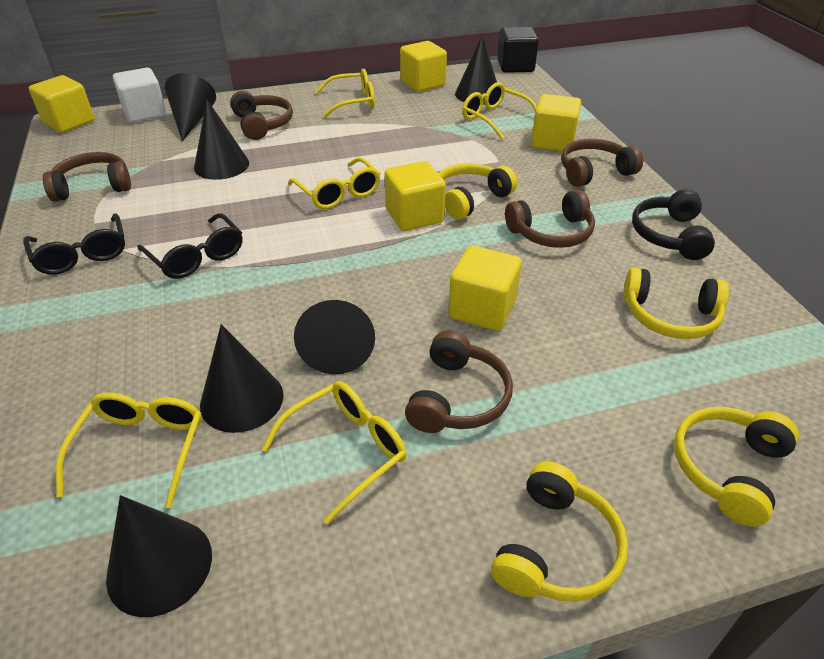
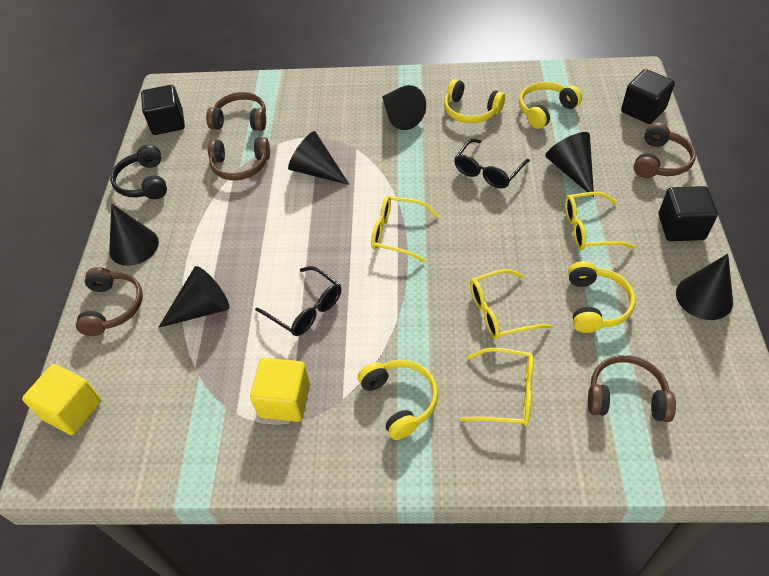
black cube: 1 -> 3
white cube: 1 -> 0
yellow cube: 5 -> 2
yellow glasses: 5 -> 4

